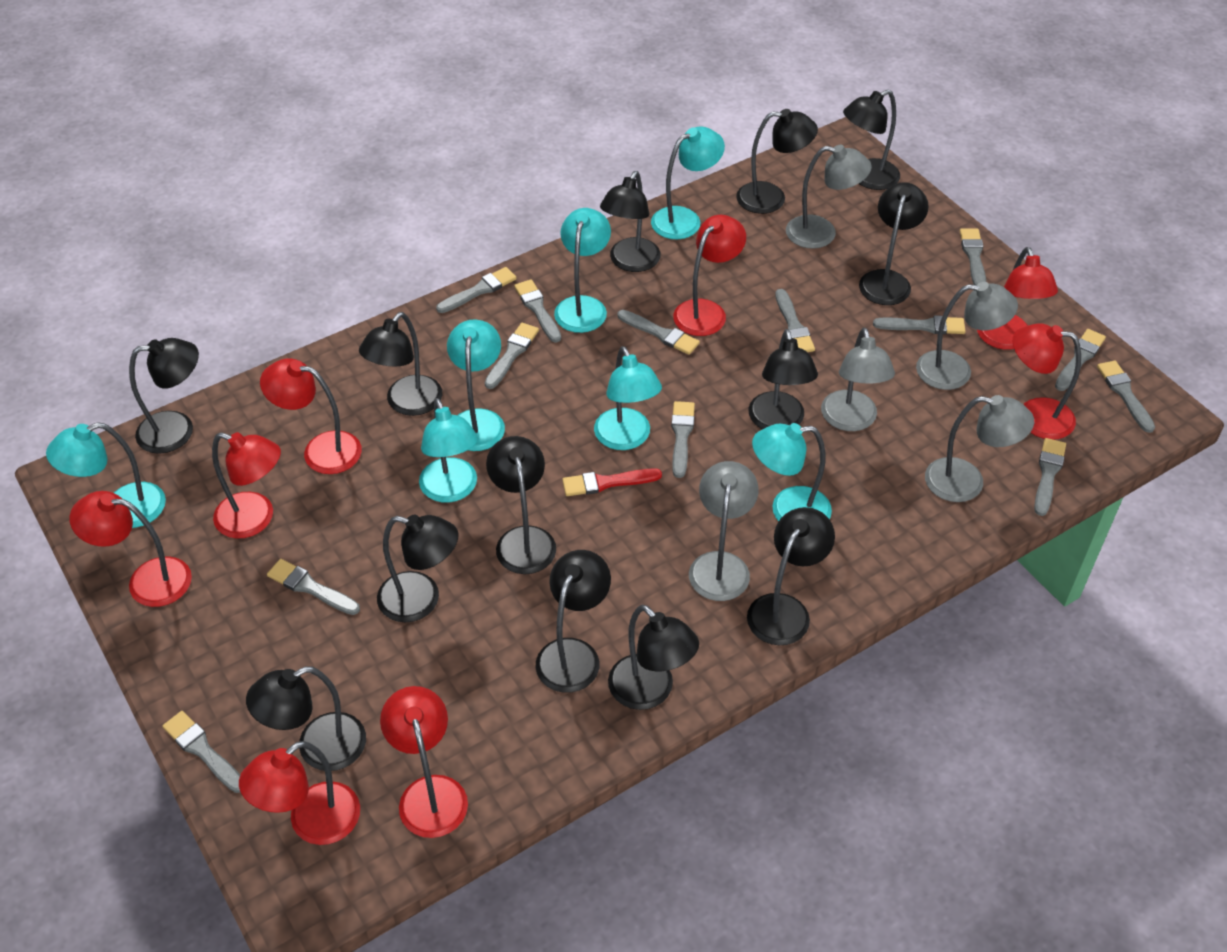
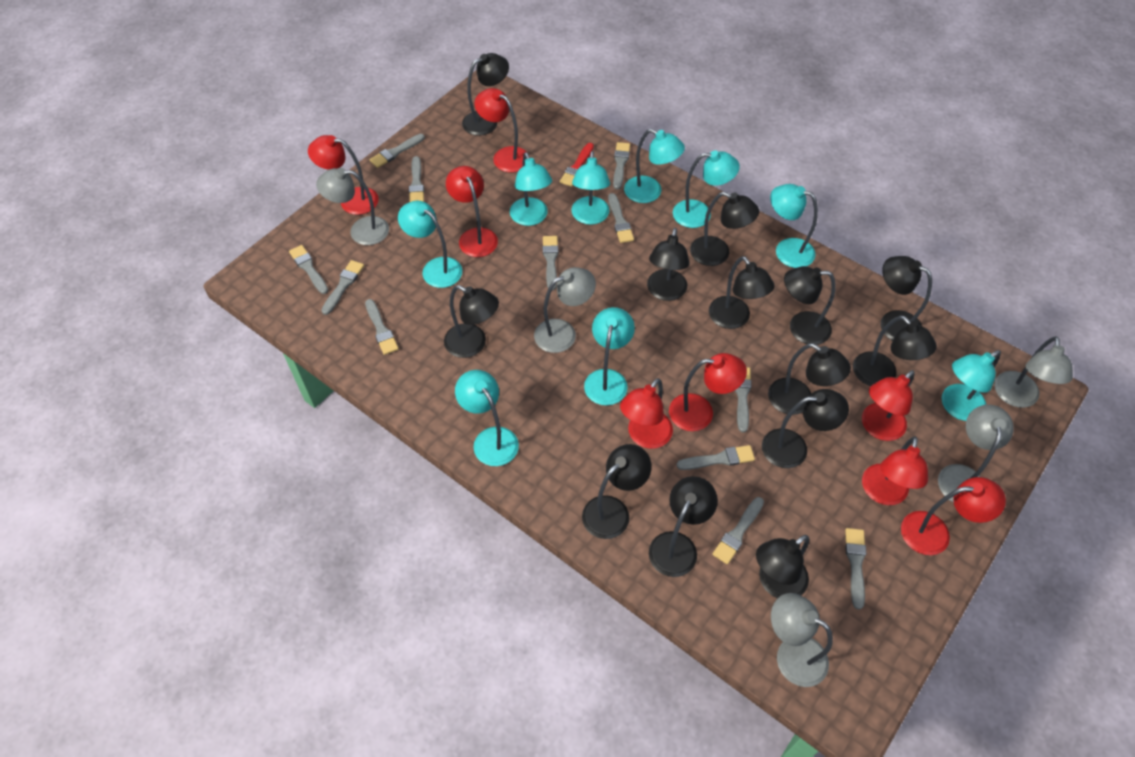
grey brush: 13 -> 12
turquoise lamp: 7 -> 9

